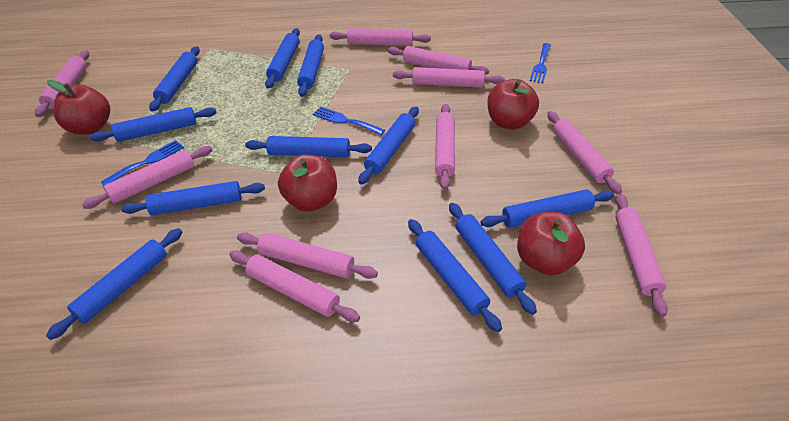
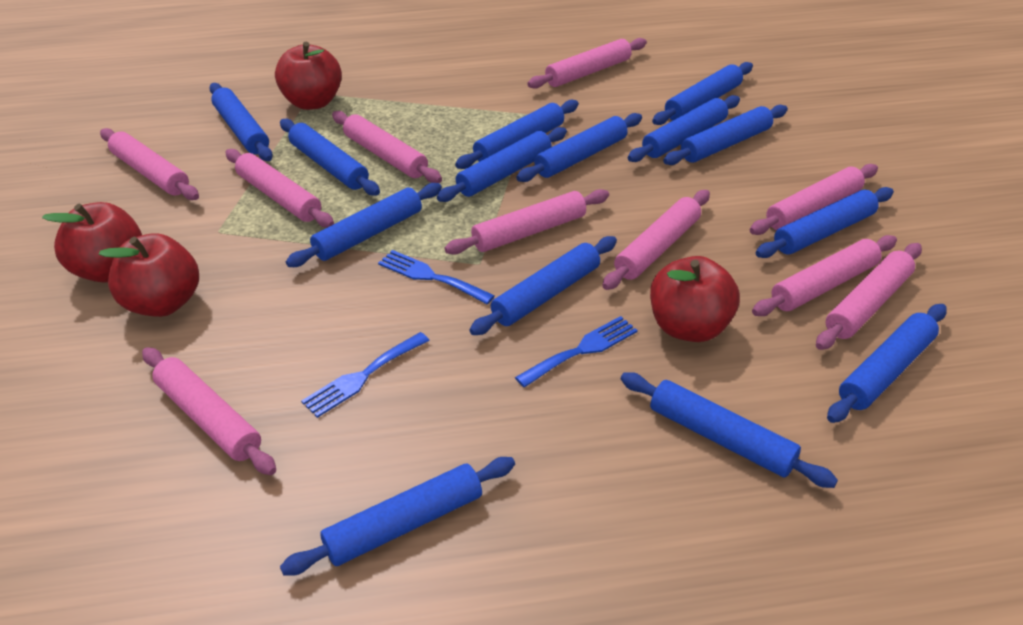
blue rolling pin: 11 -> 14

